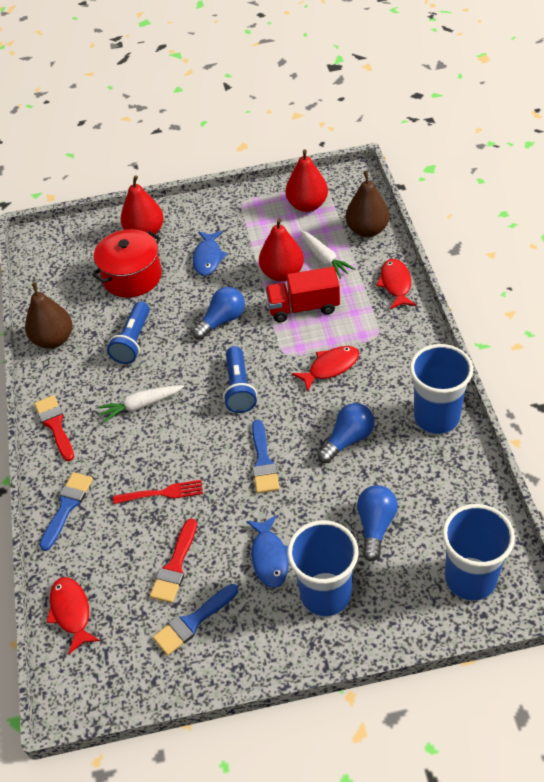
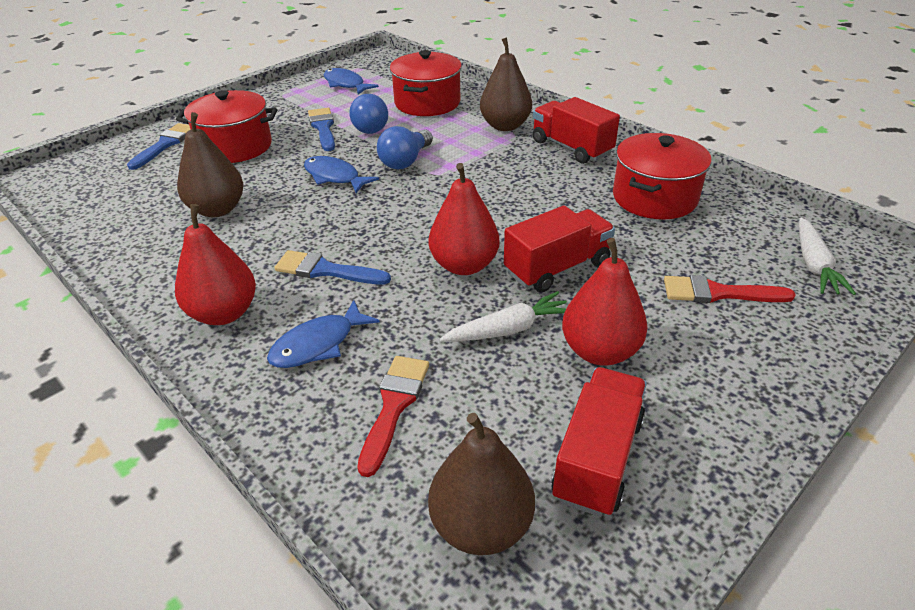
blue cup: 3 -> 0
blue fish: 2 -> 3
blue flashlight: 2 -> 0
blue light bulb: 3 -> 2
brown pear: 2 -> 3
red fish: 3 -> 0
red fork: 1 -> 0
red pot: 1 -> 3
red truck: 1 -> 3

